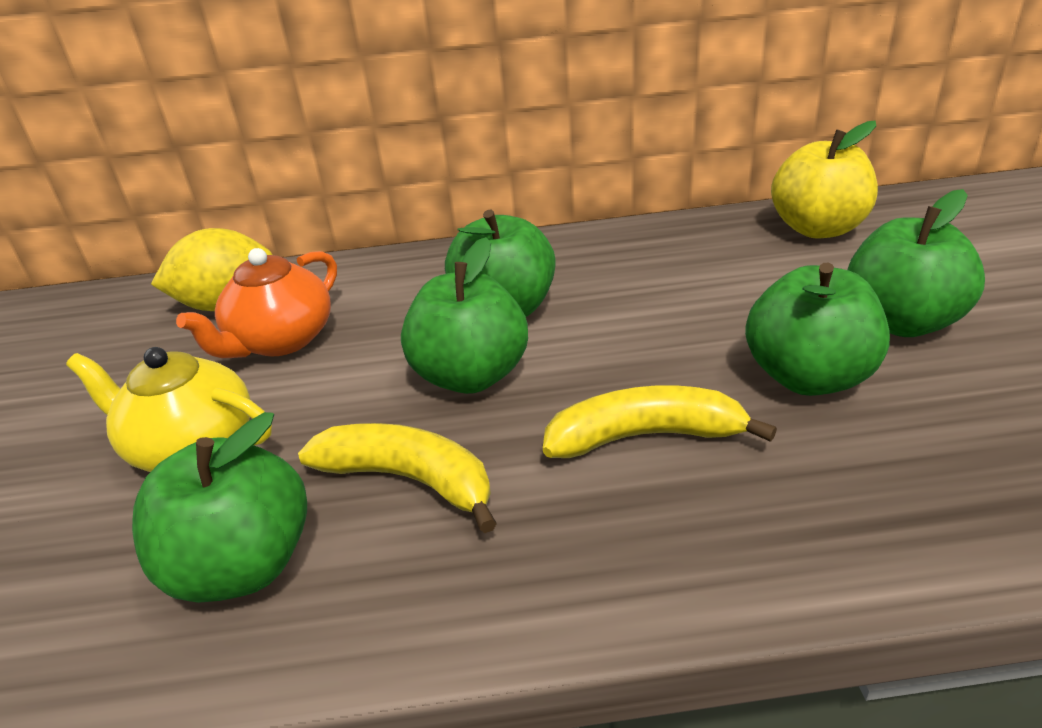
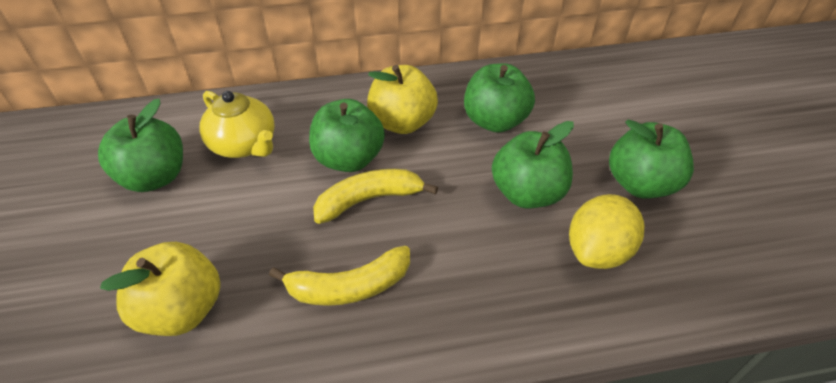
orange teapot: 1 -> 0
yellow apple: 1 -> 2

